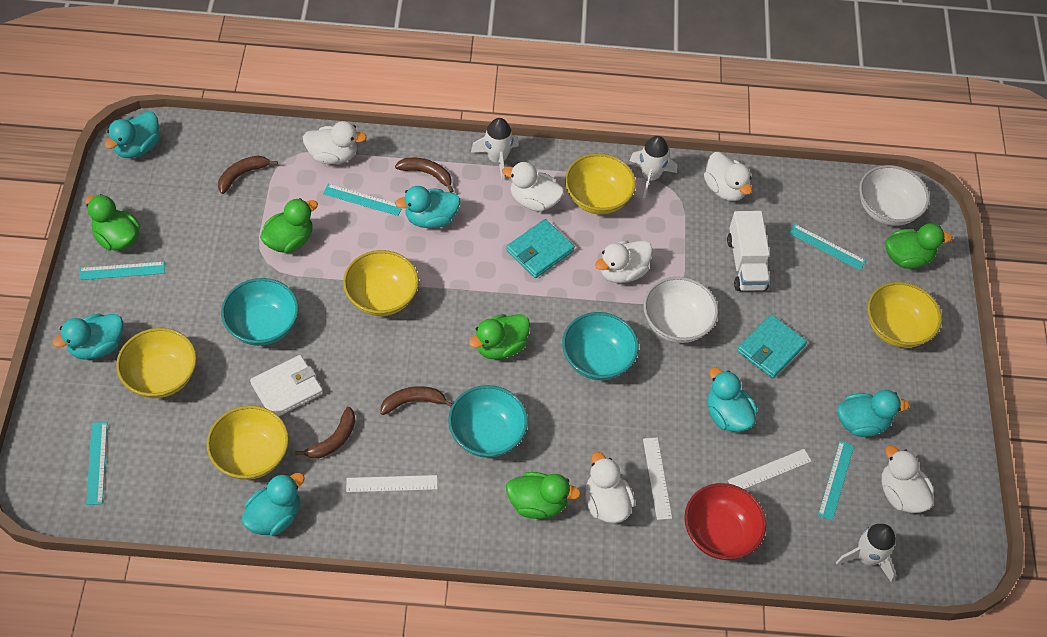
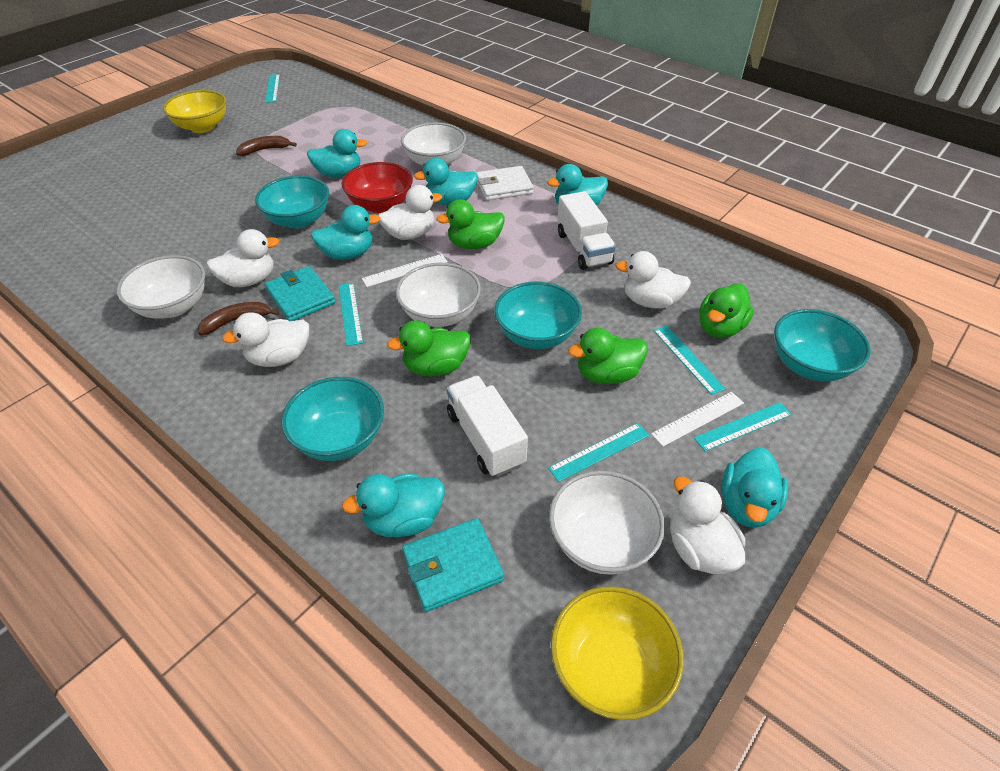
brown banana: 4 -> 2
green duck: 5 -> 4
turquoise bowl: 3 -> 4
white bowl: 2 -> 4
white duck: 6 -> 5
white rocket: 3 -> 0
white ruler: 3 -> 2
white truck: 1 -> 2
yellow bowl: 5 -> 2

